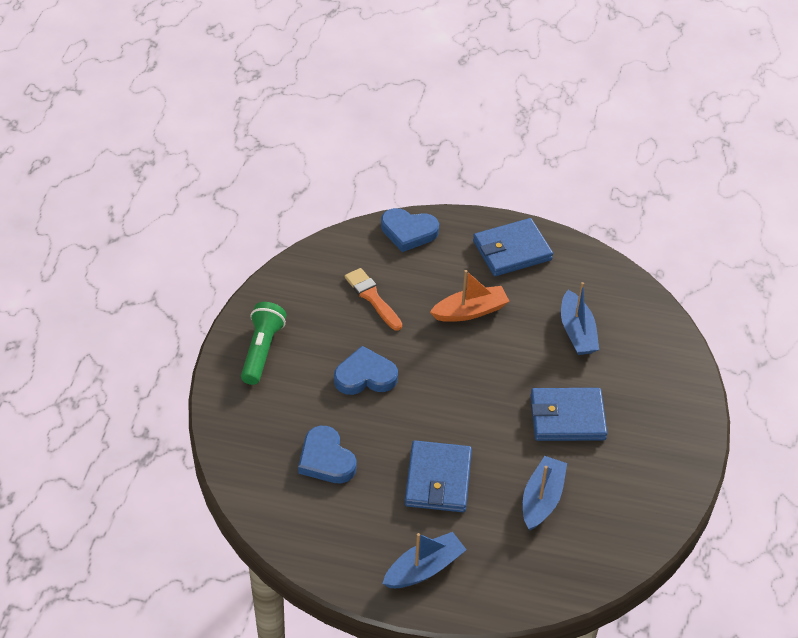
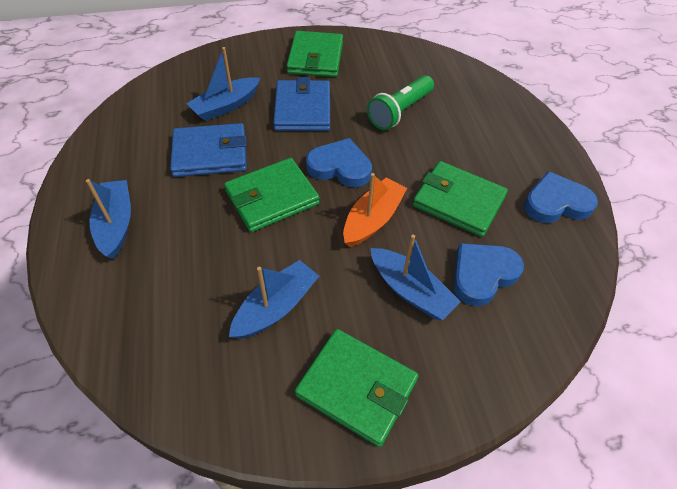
blue boat: 3 -> 4
blue wallet: 3 -> 2
green wallet: 0 -> 4
orange brush: 1 -> 0

